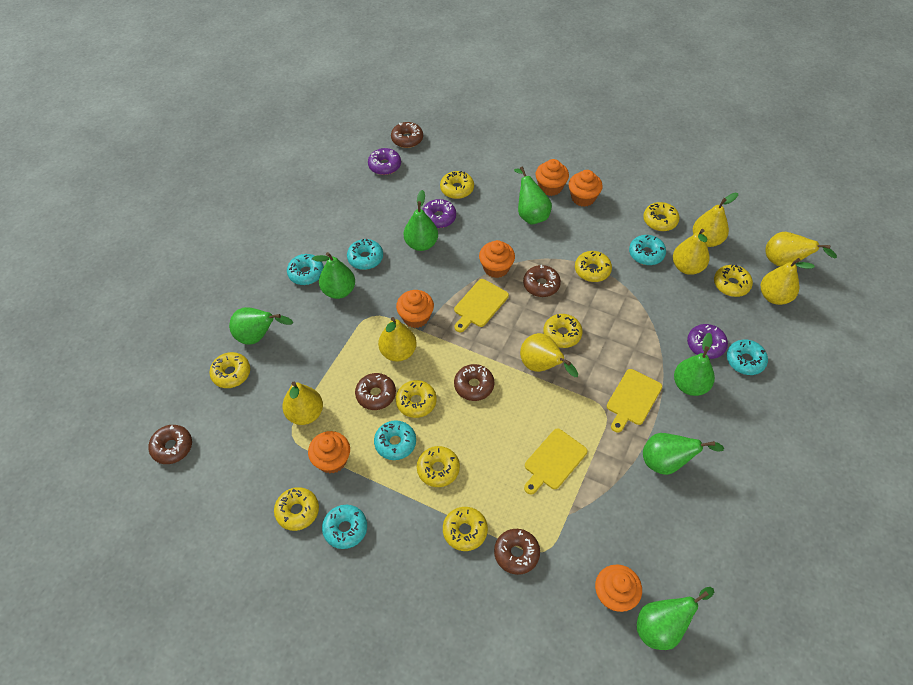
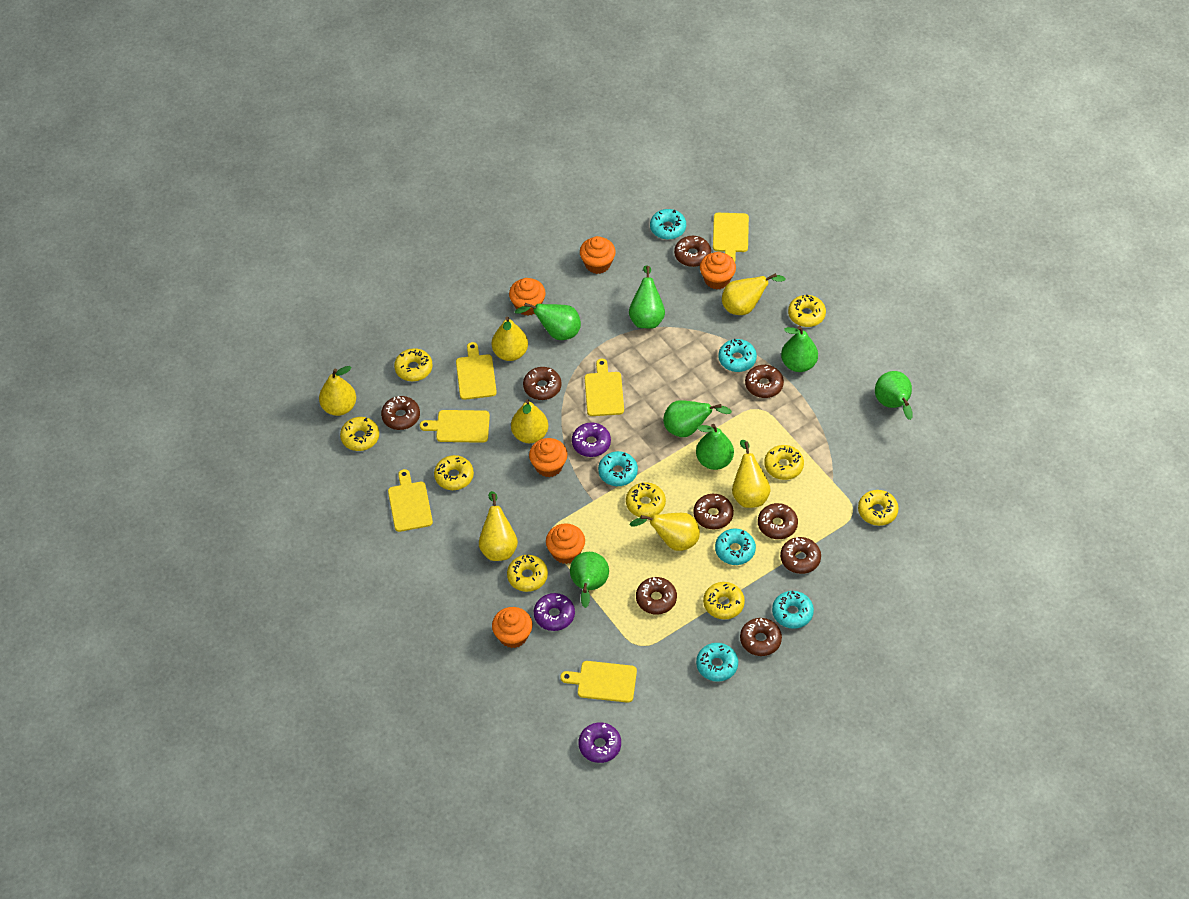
brown donut: 6 -> 9
yellow cutting board: 3 -> 6
yellow donut: 10 -> 9

